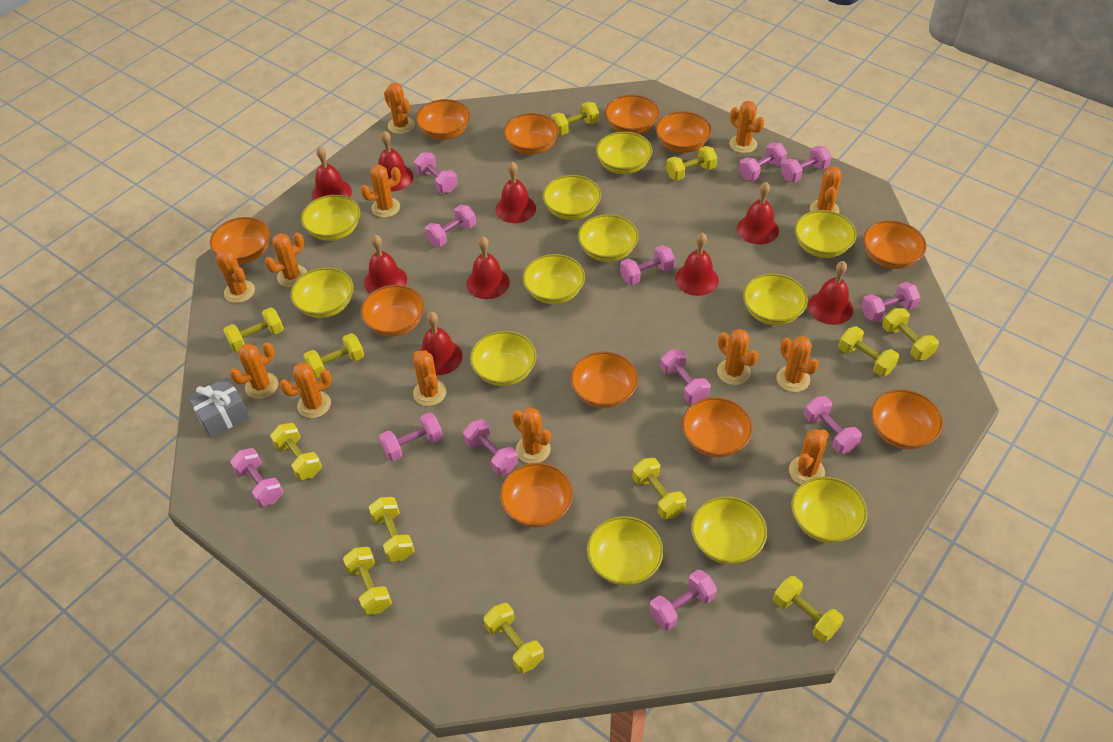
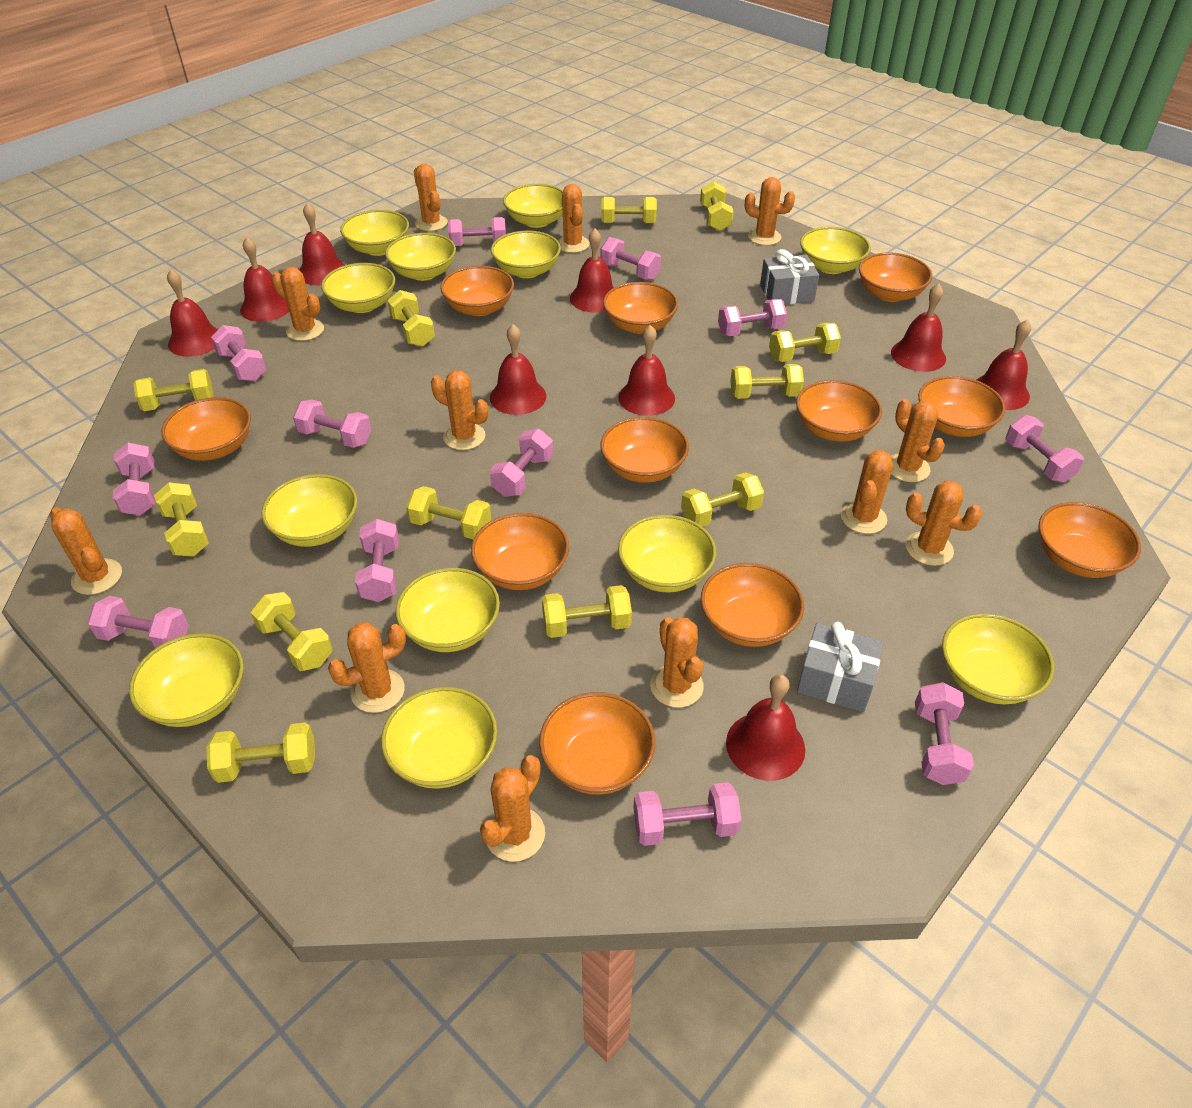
grey gift: 1 -> 2
orange cactus: 13 -> 12

